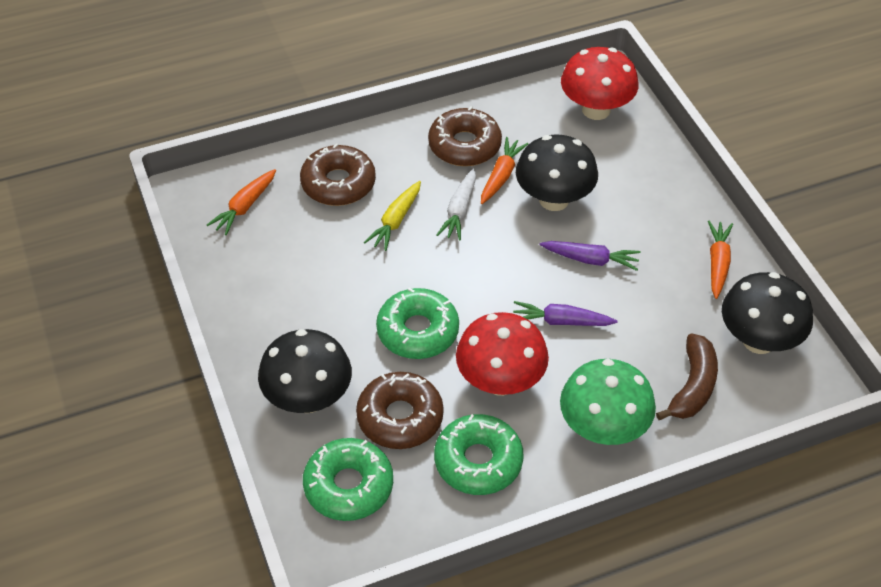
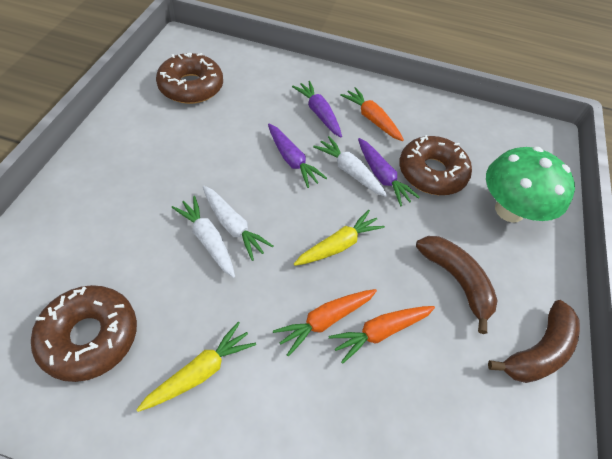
black mushroom: 3 -> 0
brown banana: 1 -> 2
green donut: 3 -> 0
purple carrot: 2 -> 3
red mushroom: 2 -> 0
white carrot: 1 -> 3
yellow carrot: 1 -> 2

